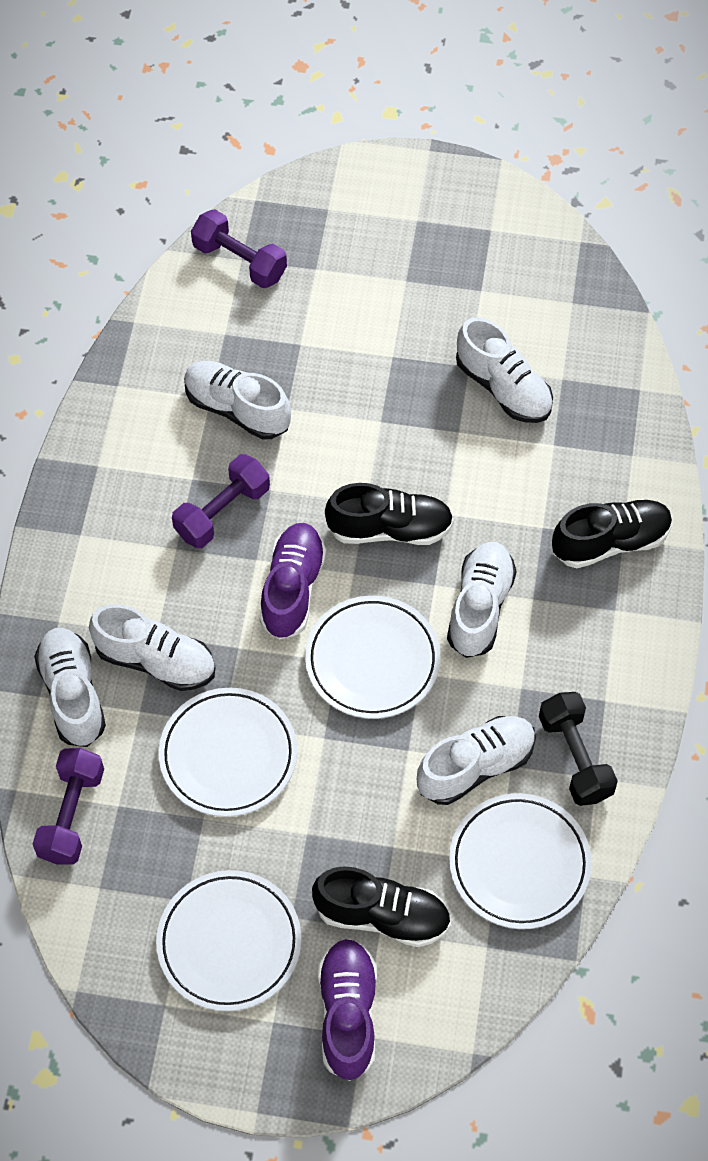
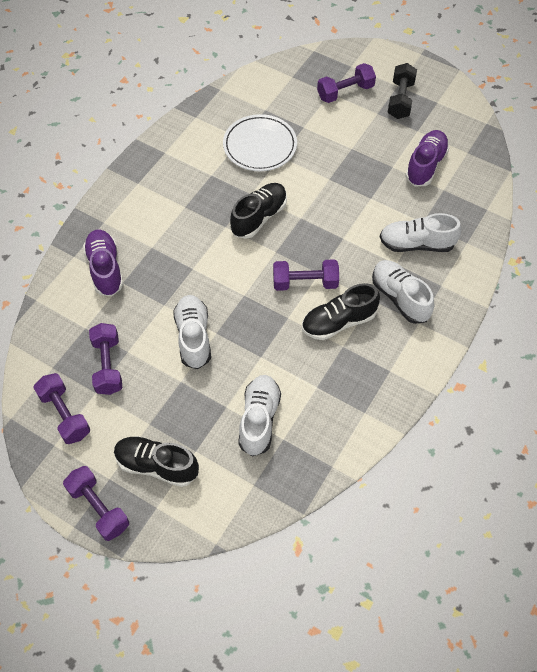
purple dumbbell: 3 -> 5
white plate: 4 -> 1
white shoe: 6 -> 4

